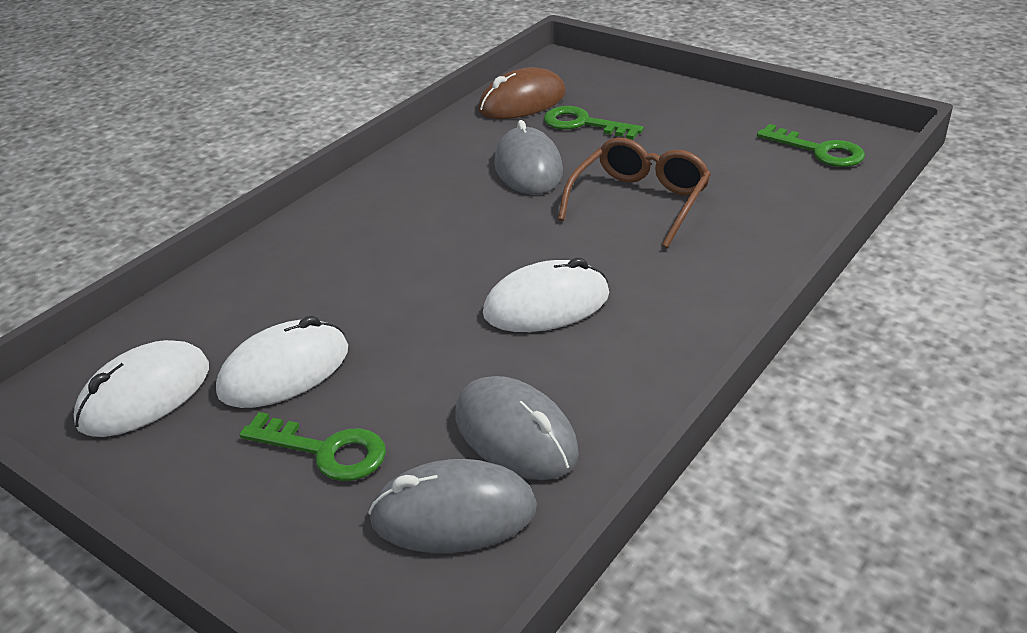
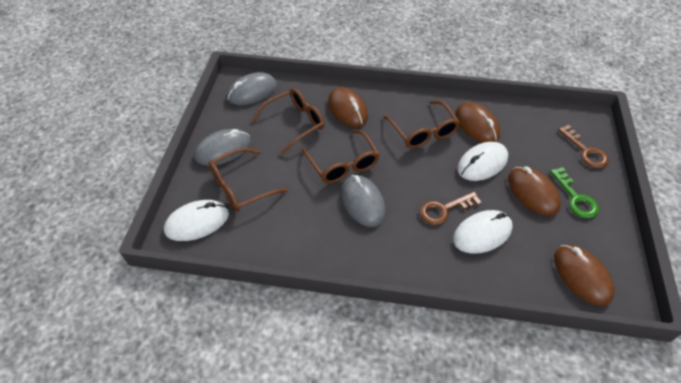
brown glasses: 1 -> 4
brown key: 0 -> 2
brown mouse: 1 -> 4
green key: 3 -> 1

